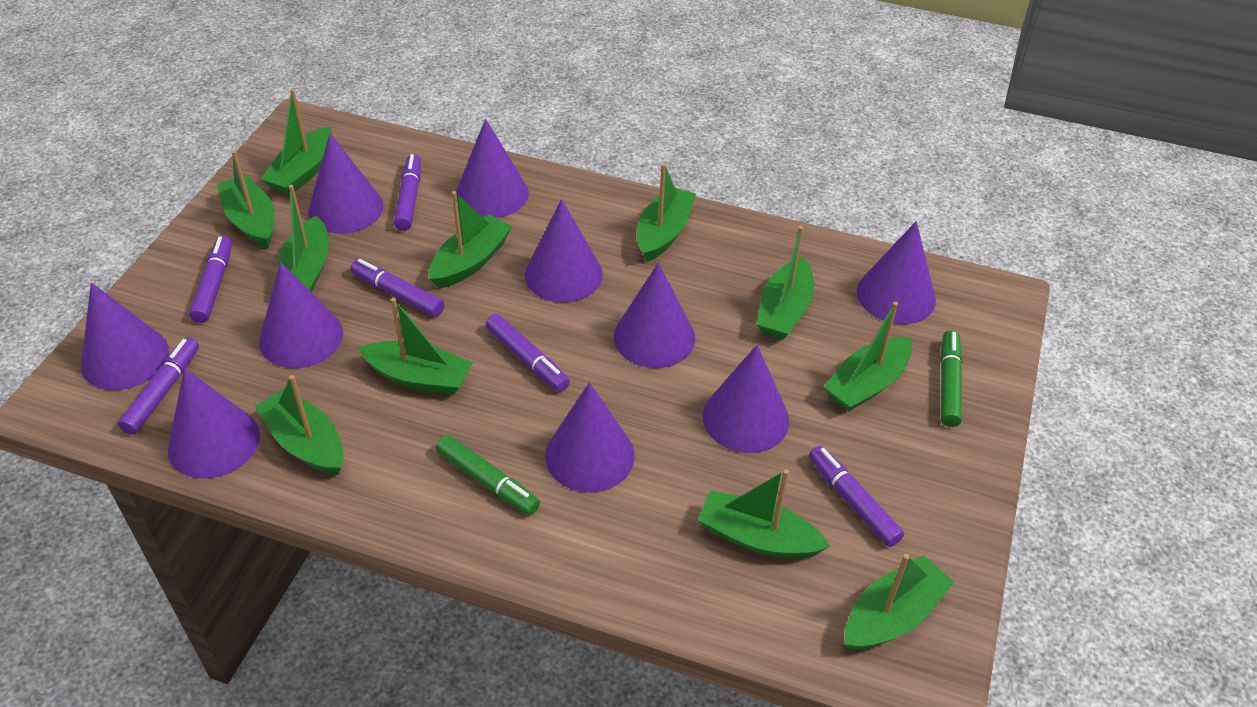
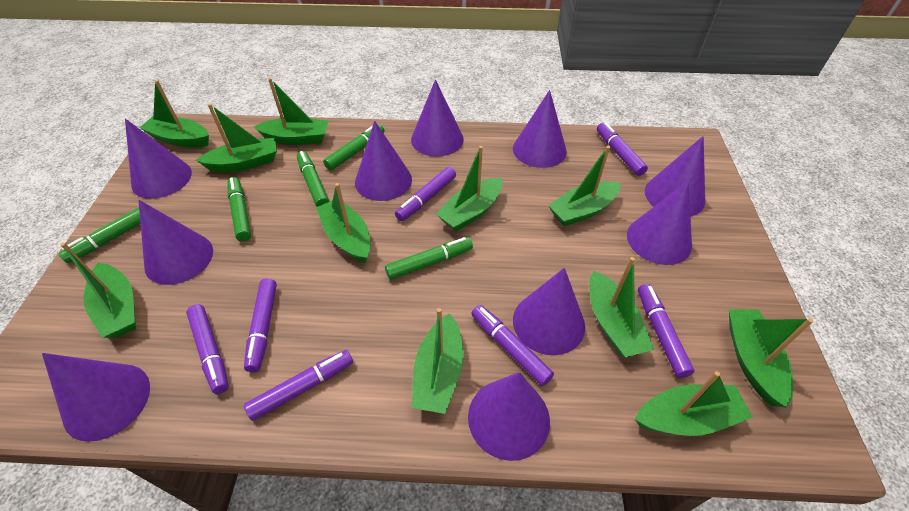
green marker: 2 -> 5
purple marker: 6 -> 7

